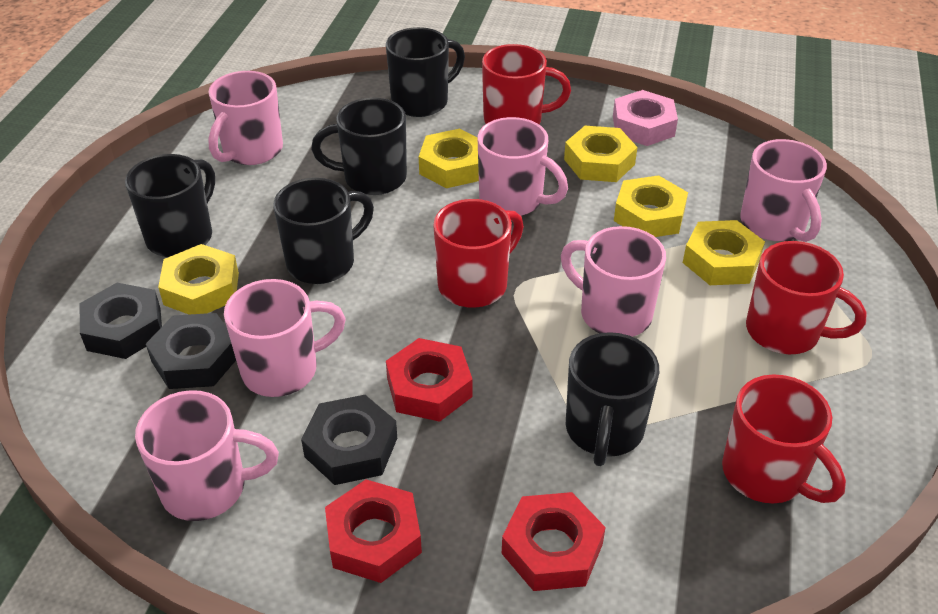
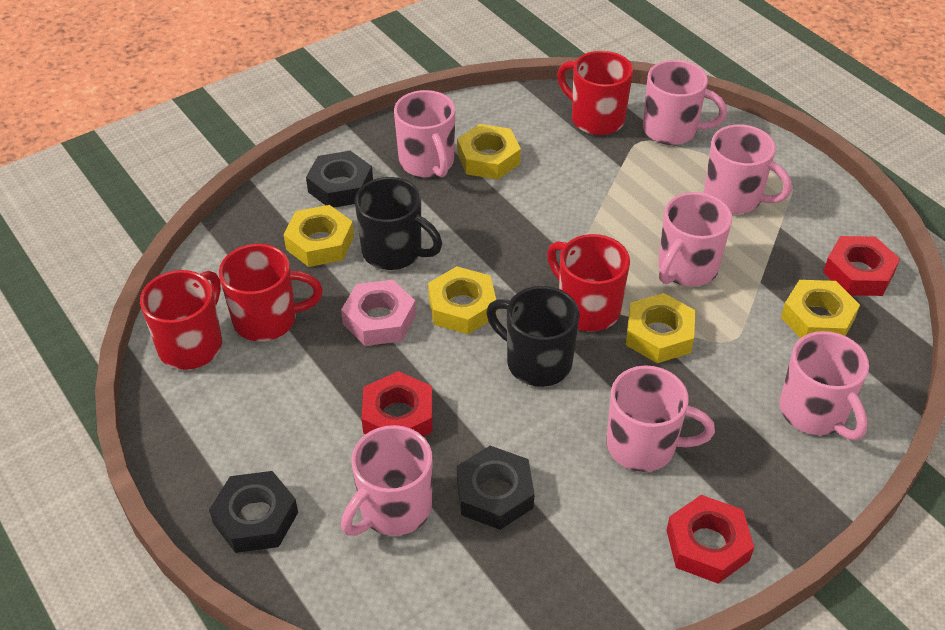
black mug: 5 -> 2
pink mug: 6 -> 7

